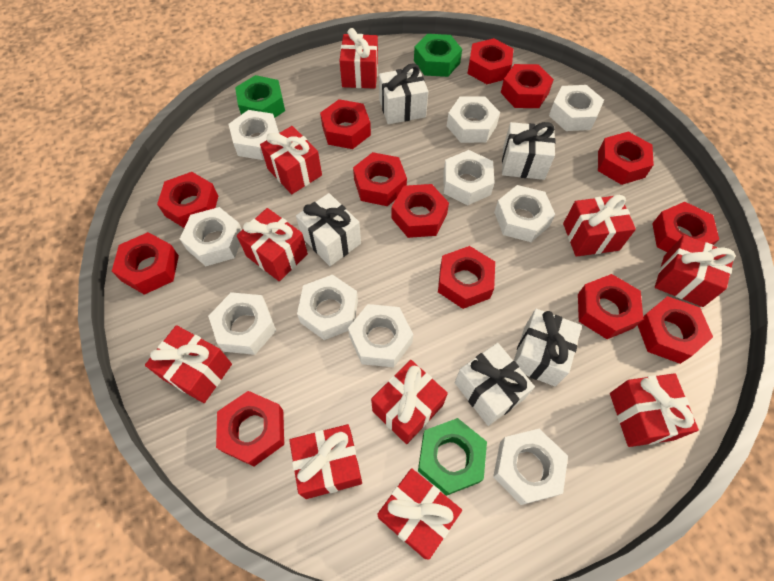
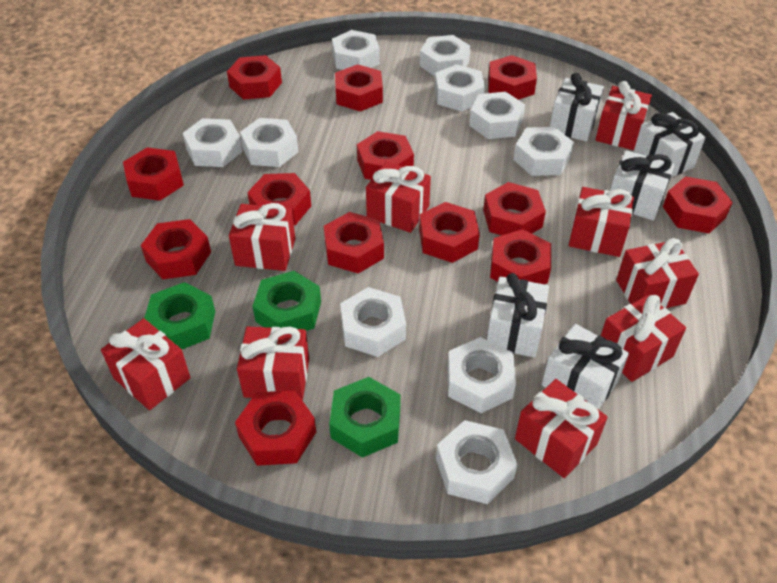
red gift: 10 -> 9

